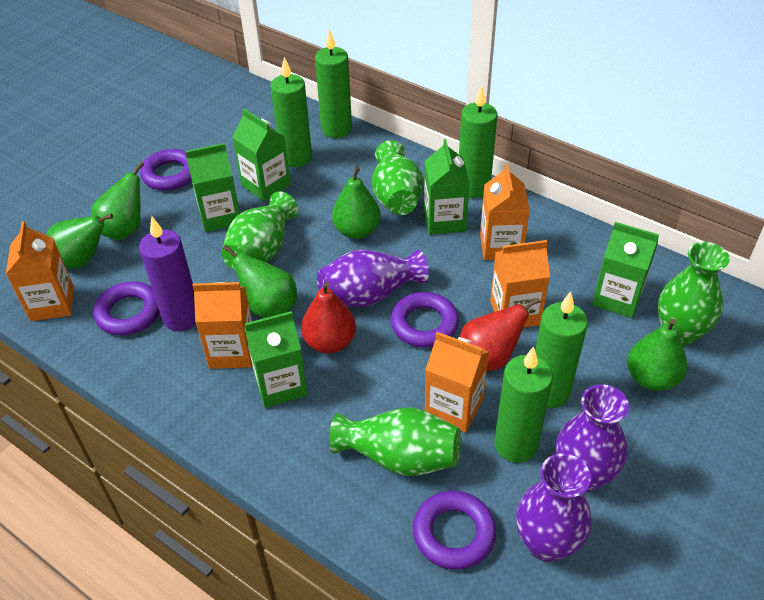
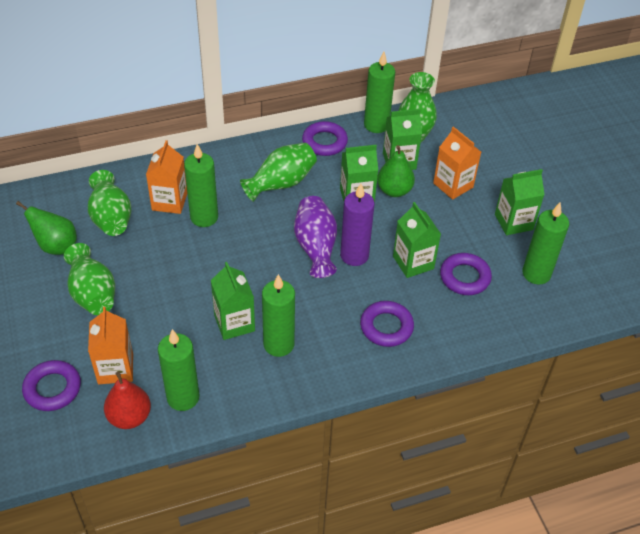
green pear: 5 -> 2
orange carton: 5 -> 3
purple vase: 3 -> 1
red pear: 2 -> 1

